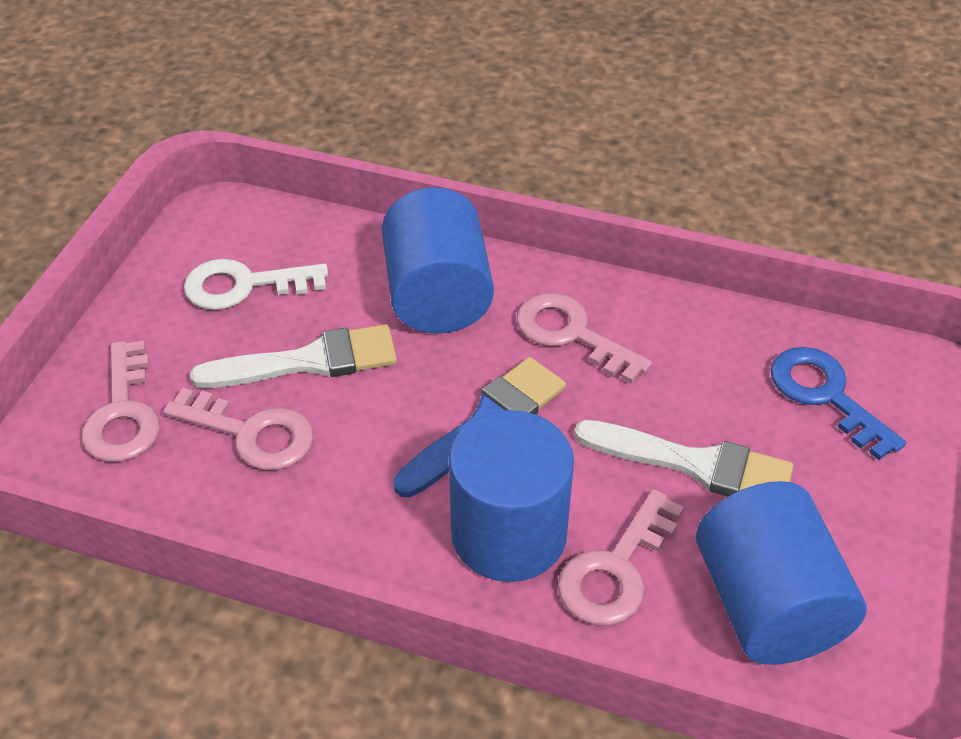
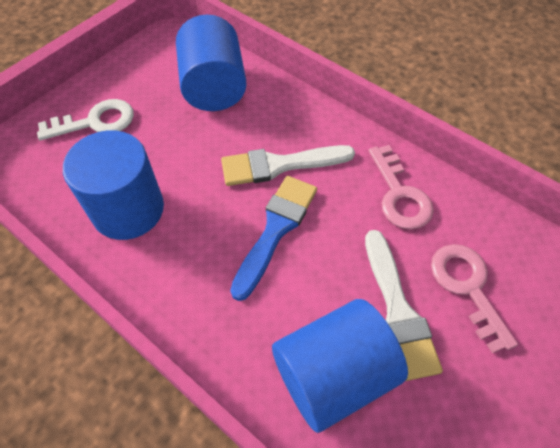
blue key: 1 -> 0
pink key: 4 -> 2

